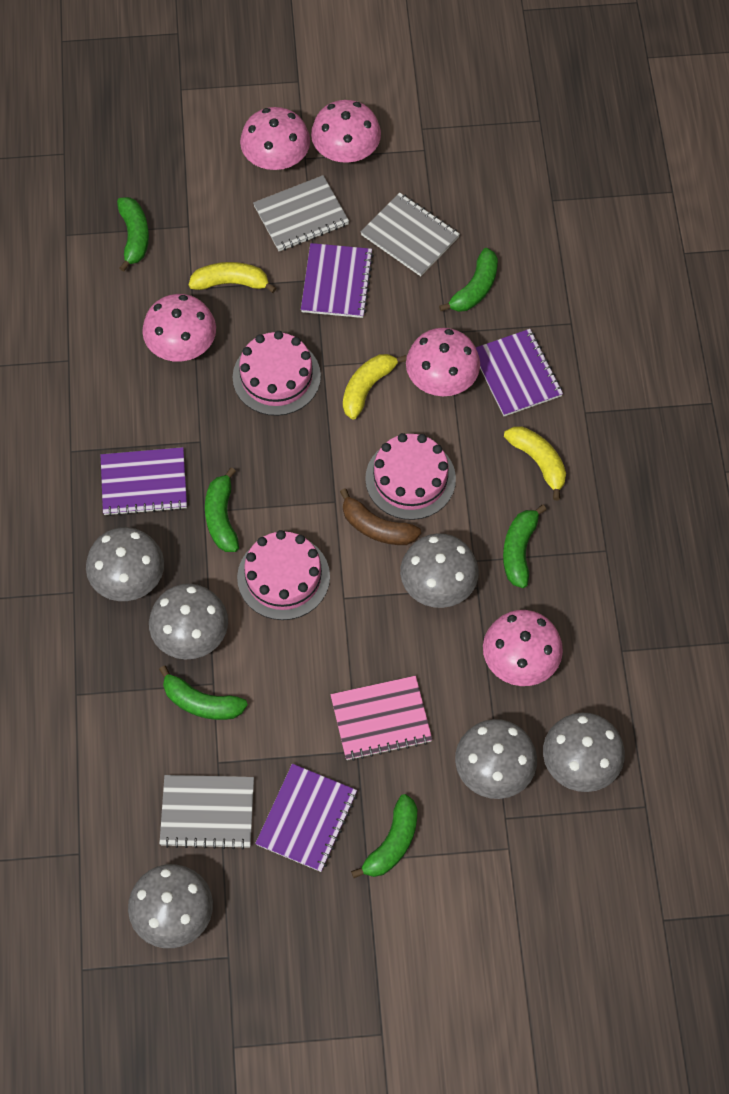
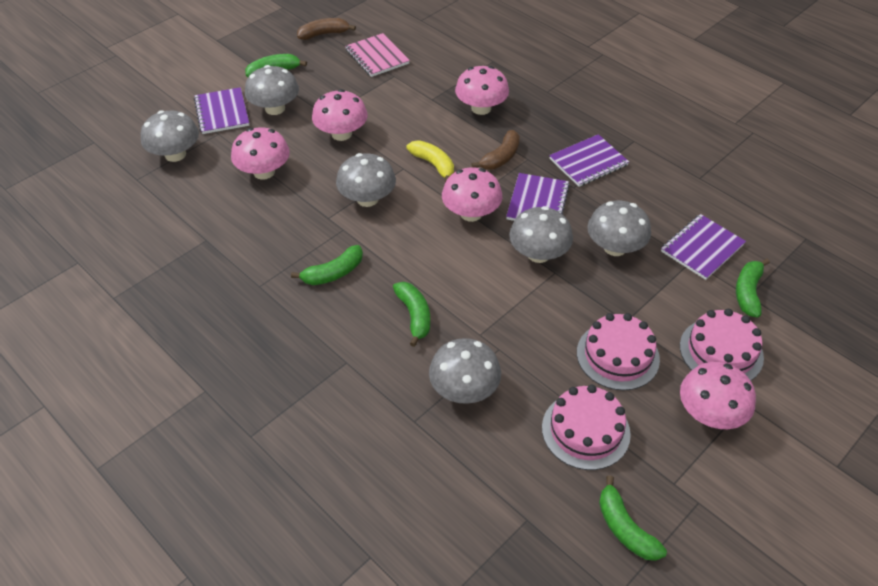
brown banana: 1 -> 2
green banana: 6 -> 5
grey notebook: 3 -> 0
yellow banana: 3 -> 1

